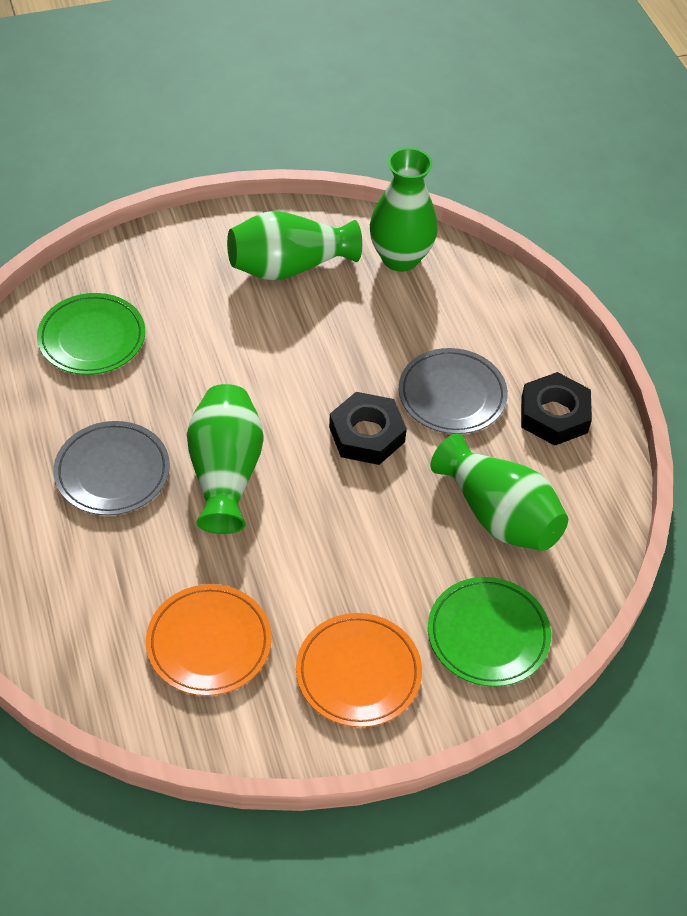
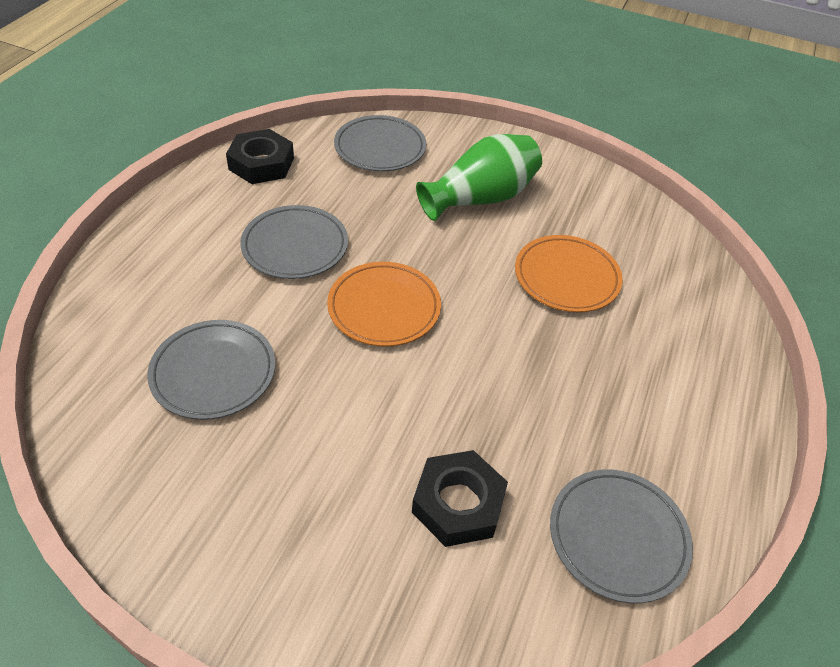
green plate: 2 -> 0
green vase: 4 -> 1
grey plate: 2 -> 4

